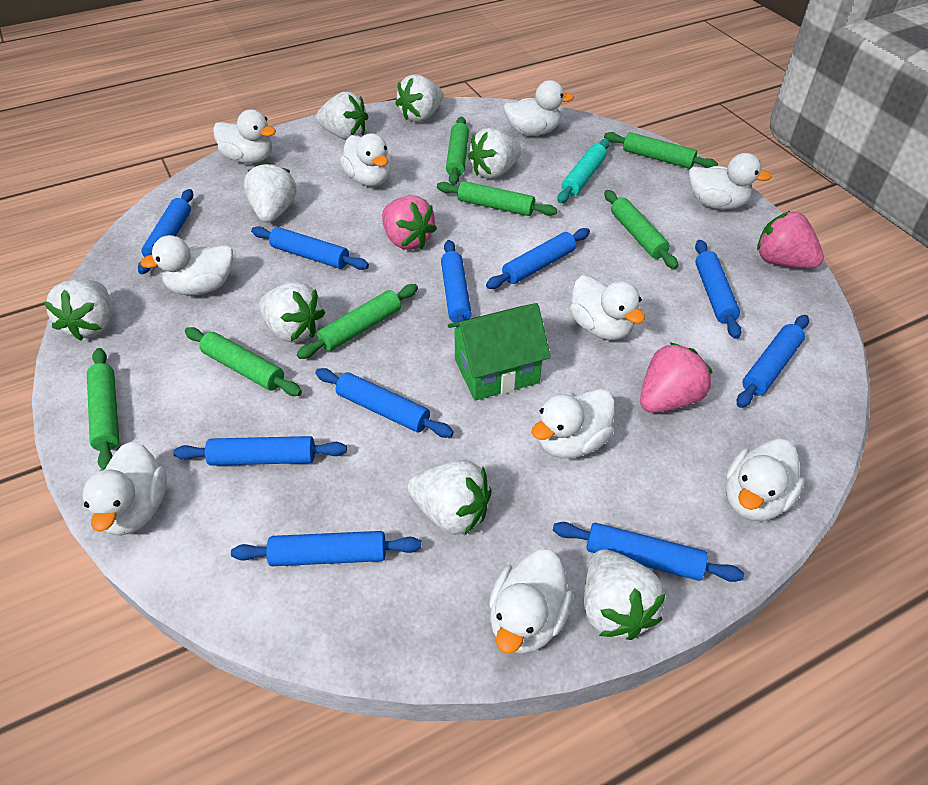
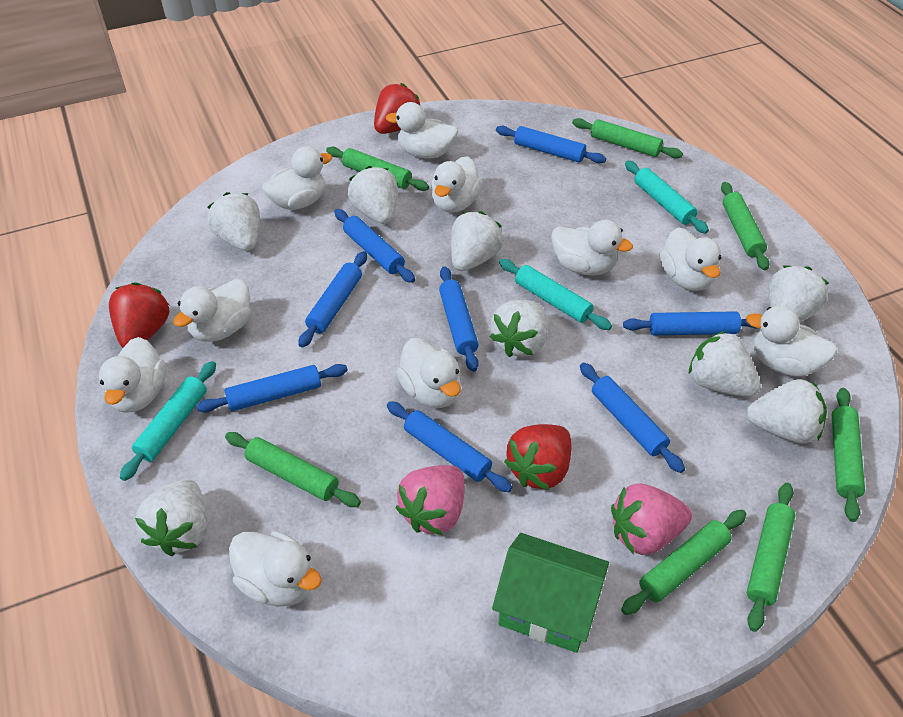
blue rolling pin: 10 -> 8
pink strawberry: 3 -> 2
red strawberry: 0 -> 3
turquoise rolling pin: 1 -> 3

